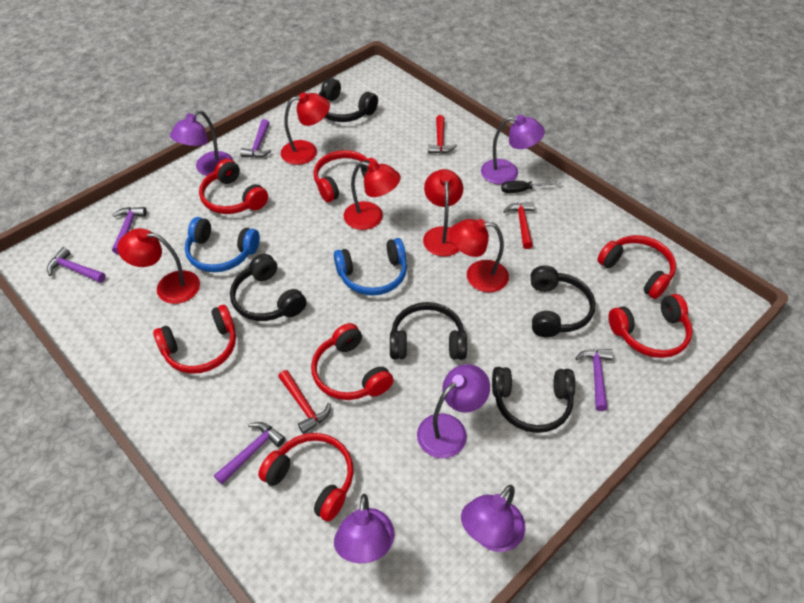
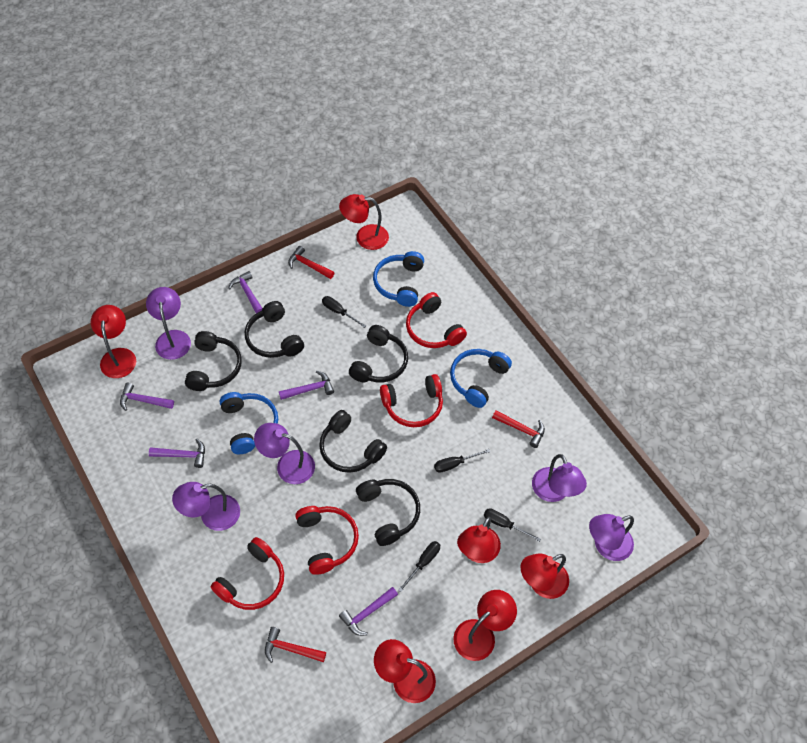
black screwdriver: 1 -> 4
blue headphones: 2 -> 3
red headphones: 7 -> 4
red lamp: 5 -> 6

